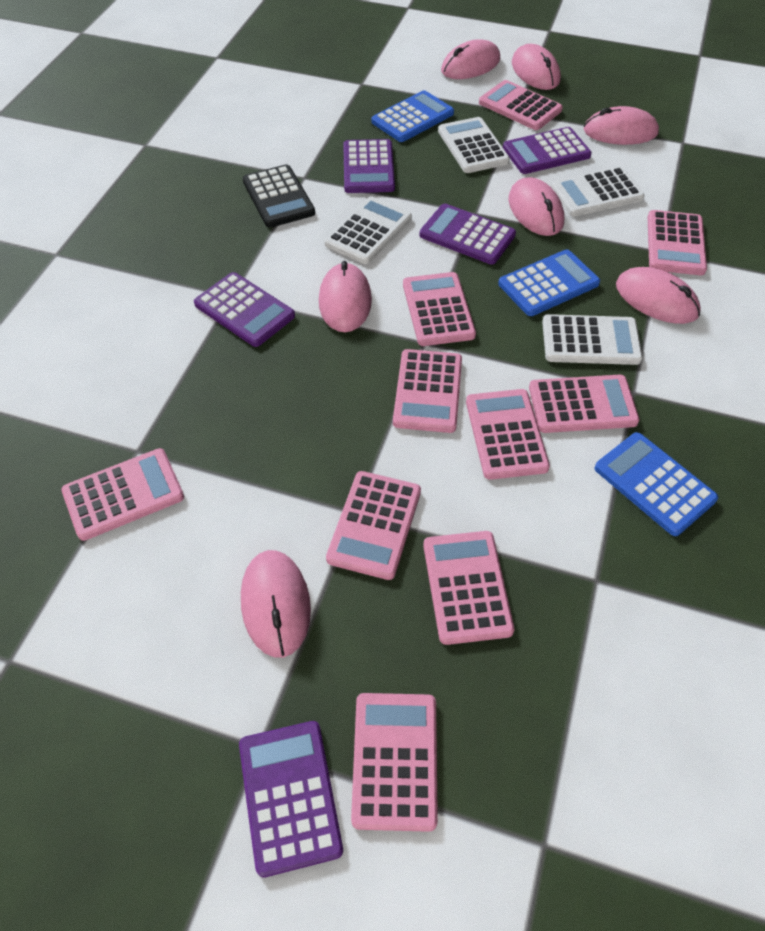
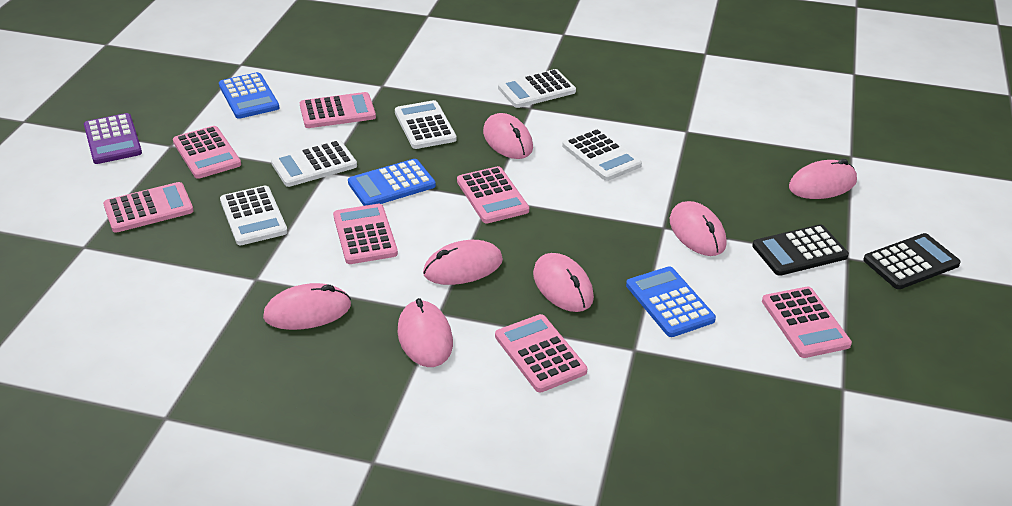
black calculator: 1 -> 2
pink calculator: 10 -> 7
purple calculator: 5 -> 1
white calculator: 4 -> 5

